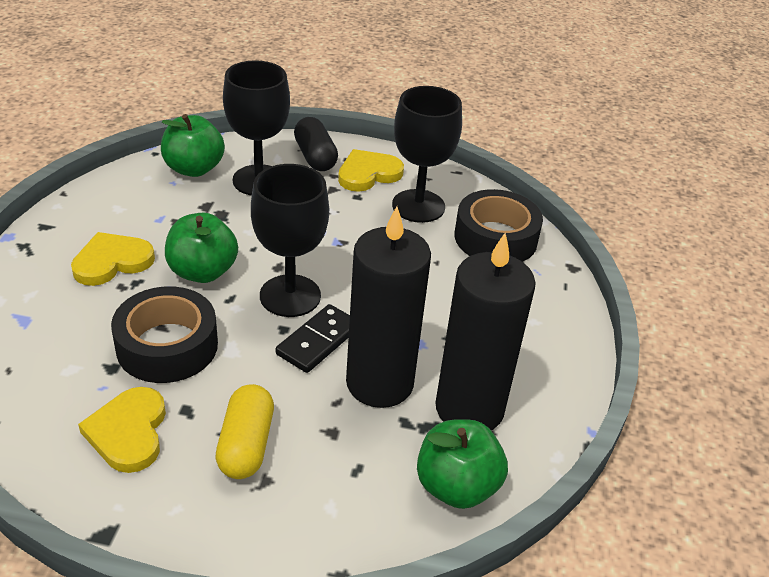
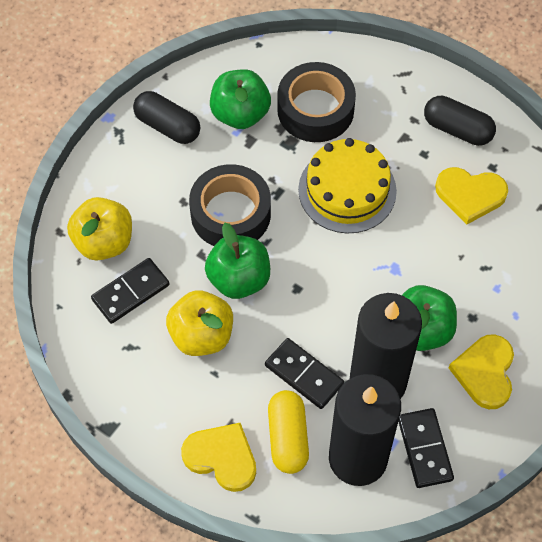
black capsule: 1 -> 2
black domino: 1 -> 3
black goblet: 3 -> 0
yellow apple: 0 -> 2
yellow cake: 0 -> 1

